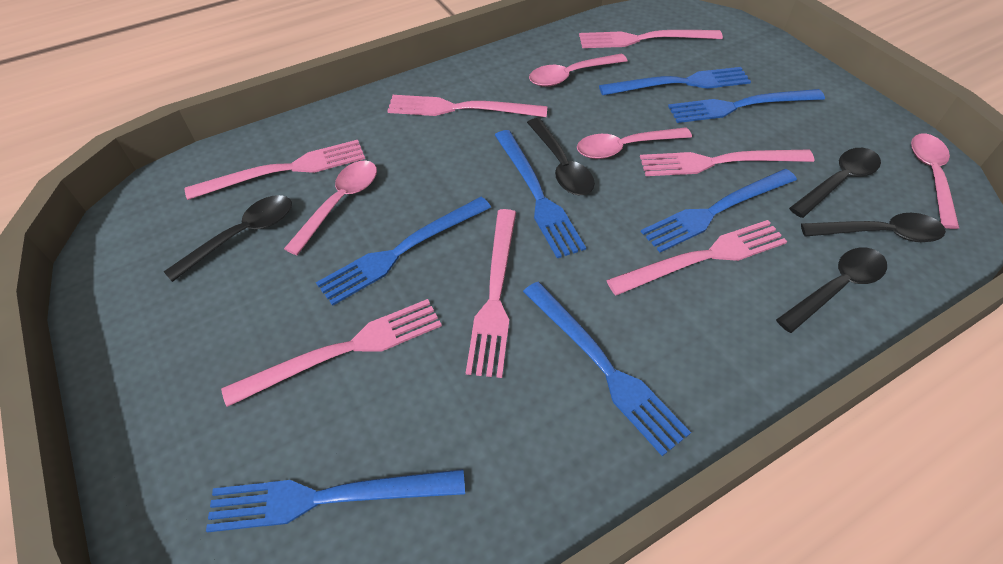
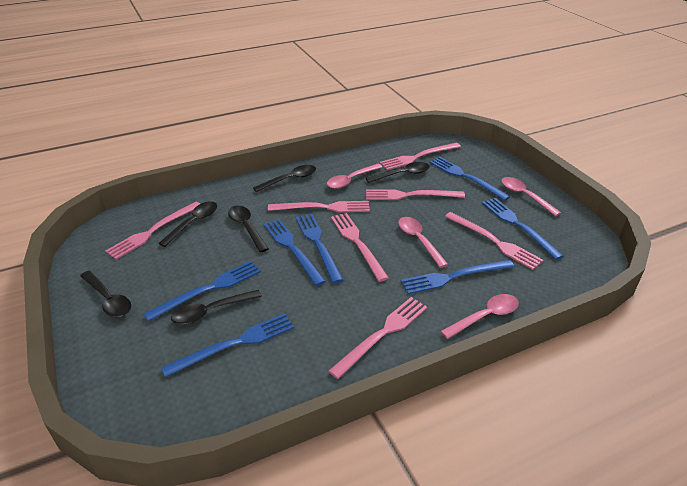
black spoon: 5 -> 6

